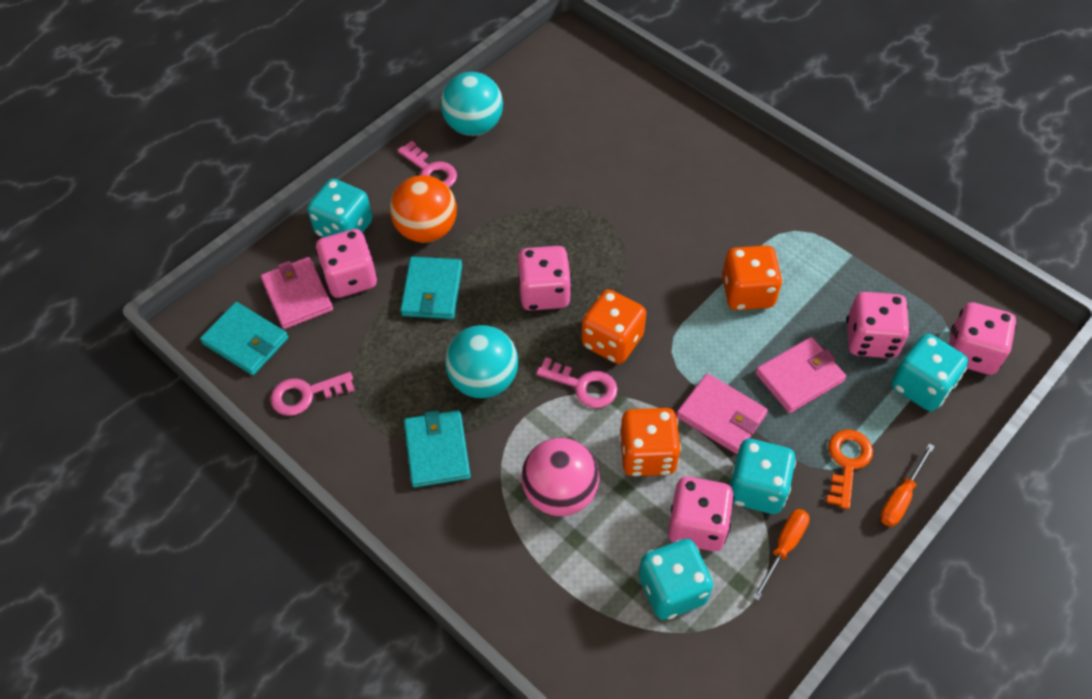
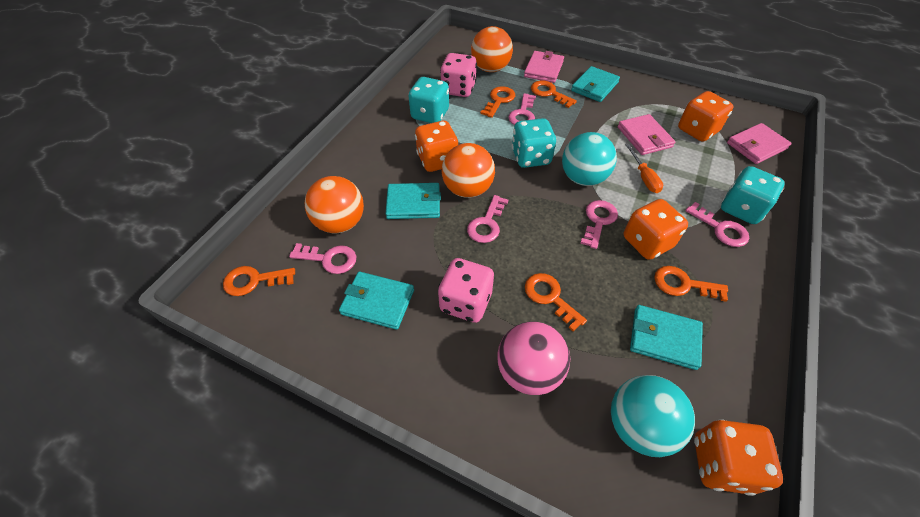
orange ball: 1 -> 3
orange dice: 3 -> 4
orange key: 1 -> 5
orange screwdriver: 2 -> 1
pink dice: 5 -> 2
pink key: 3 -> 5
turquoise dice: 4 -> 3
turquoise wallet: 3 -> 4

